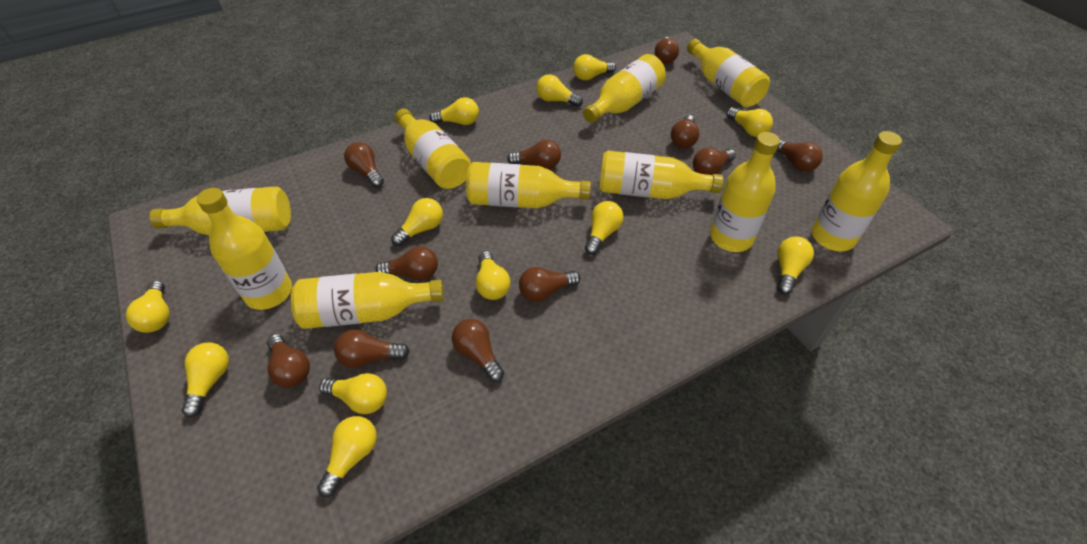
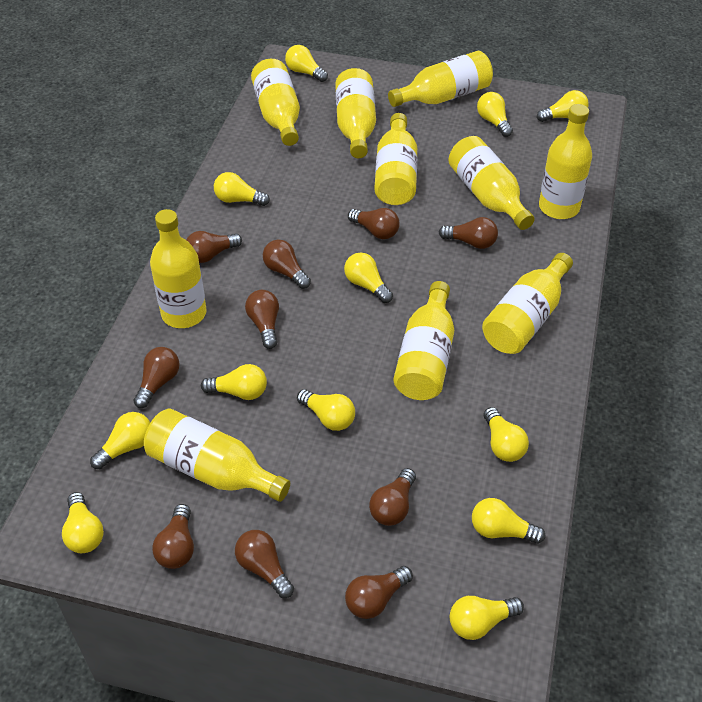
brown light bulb: 11 -> 10

